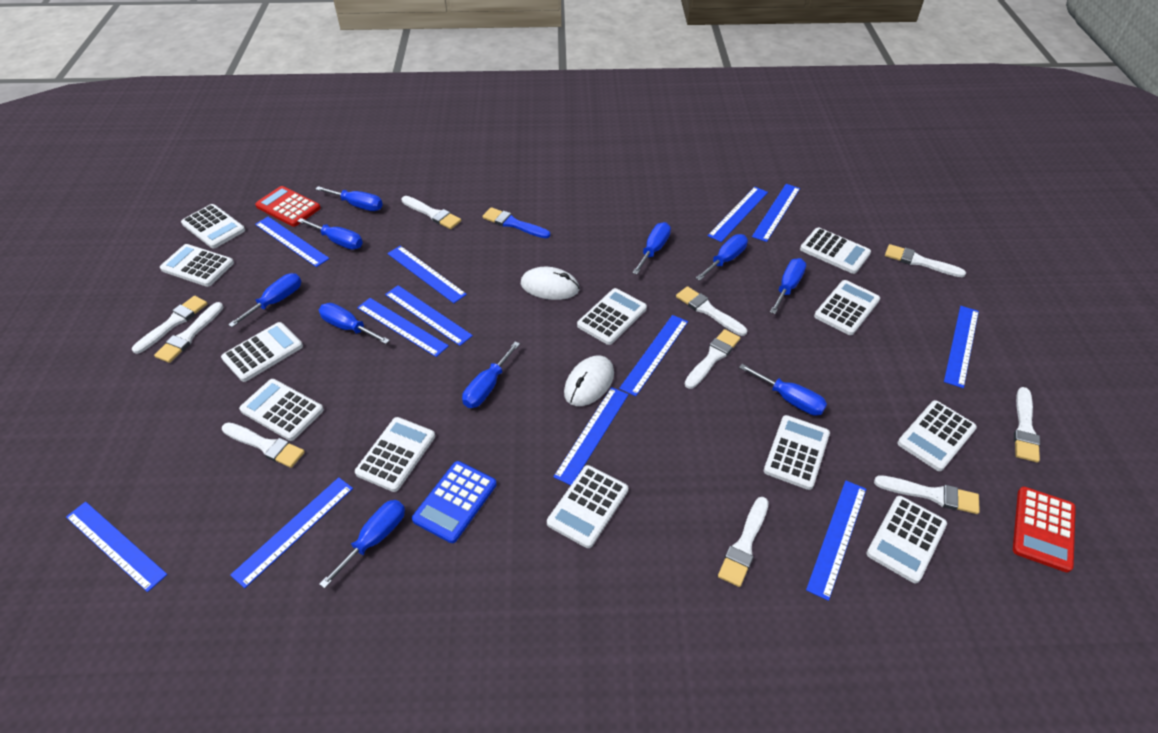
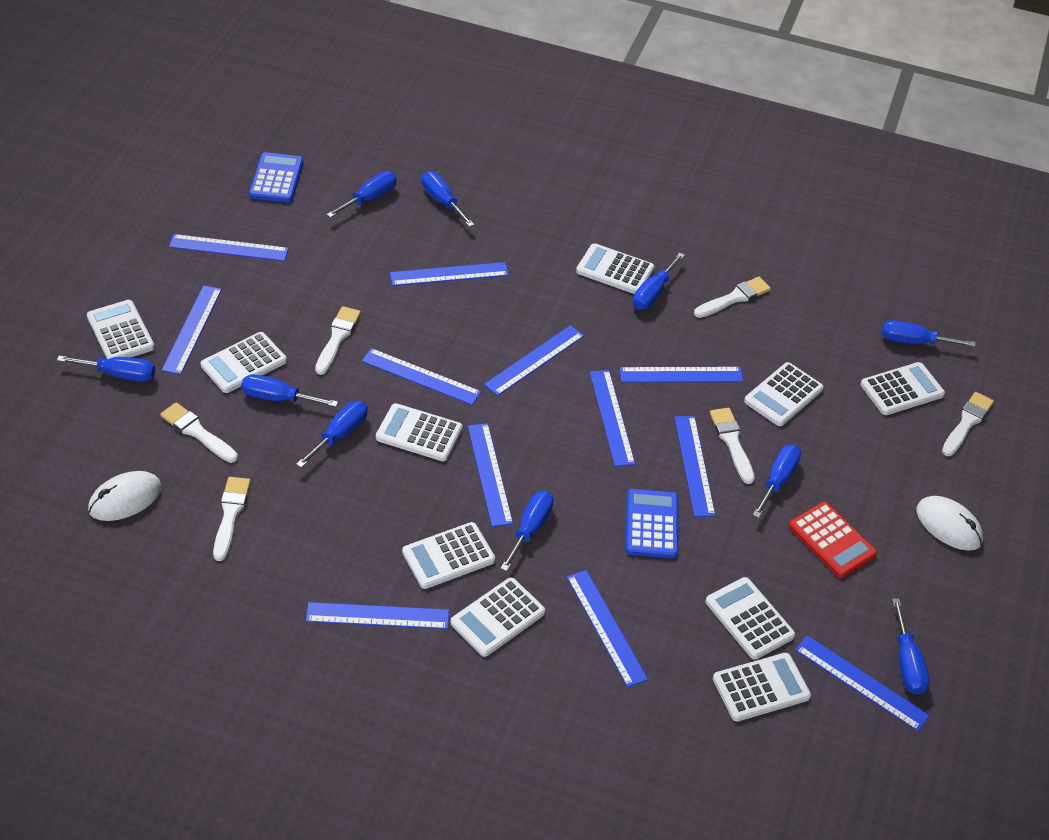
blue brush: 1 -> 0
blue calculator: 1 -> 2
red calculator: 2 -> 1
white brush: 10 -> 6
white calculator: 12 -> 10

